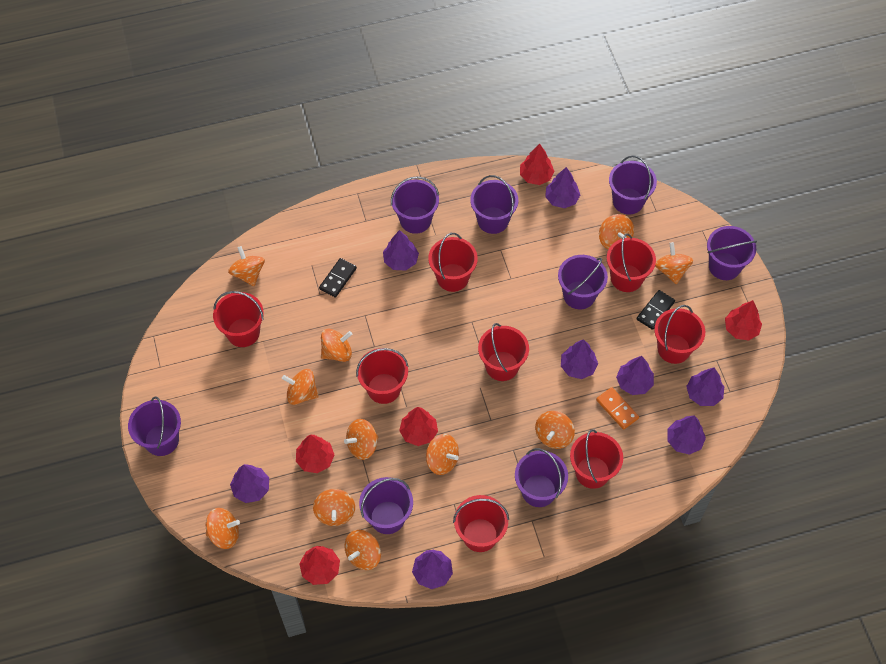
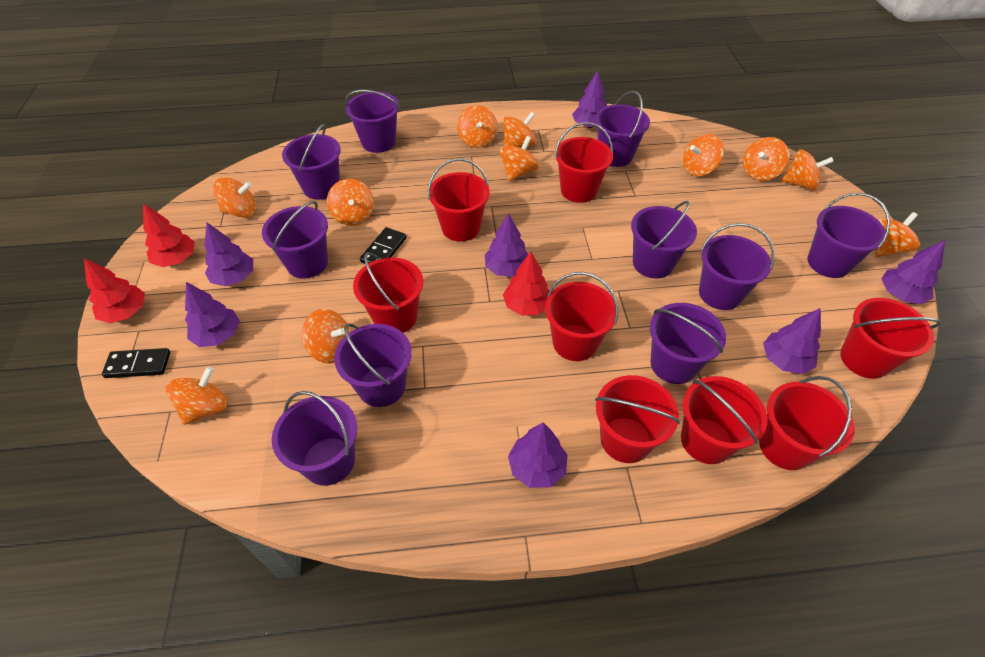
orange domino: 1 -> 0
purple bucket: 8 -> 10
purple tree: 8 -> 7
red tree: 5 -> 3

